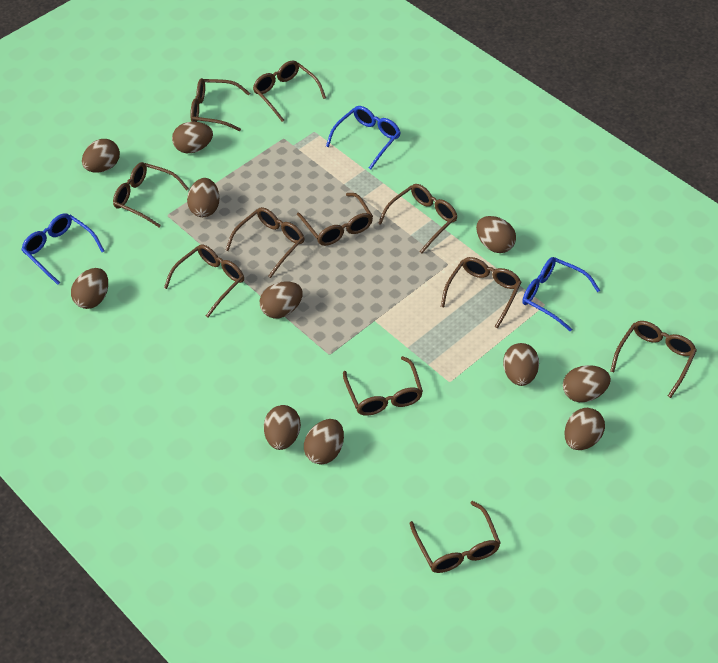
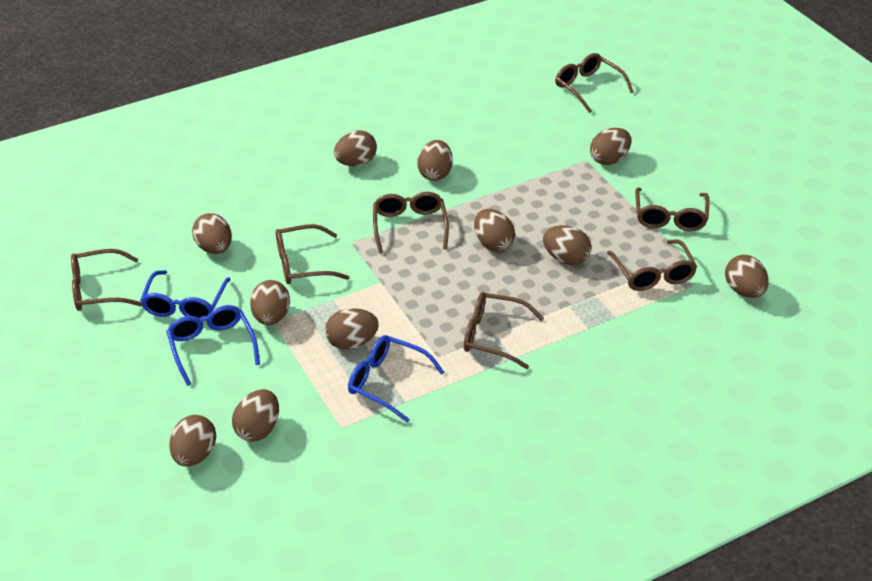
brown glasses: 11 -> 7

